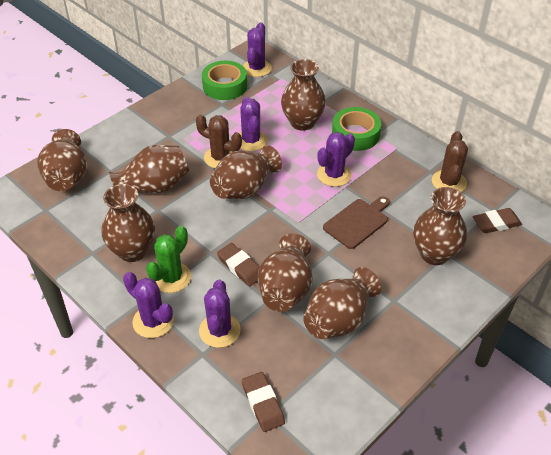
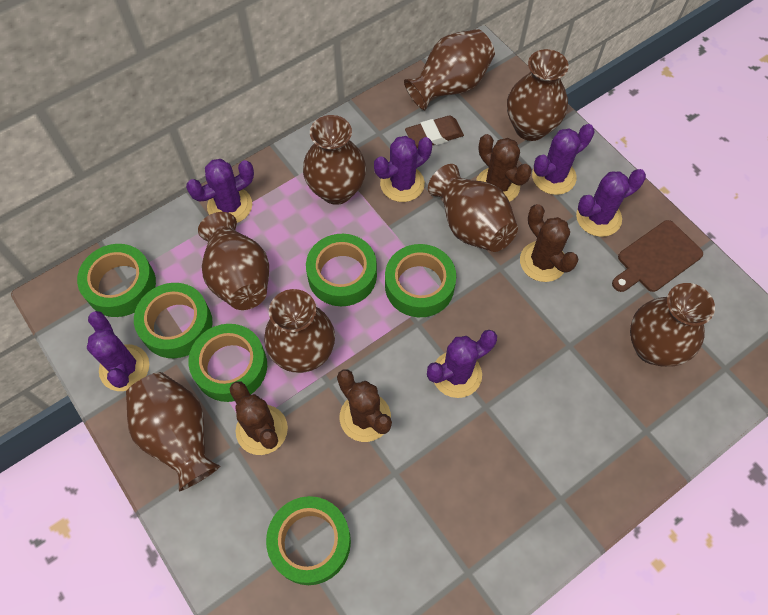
brown cactus: 2 -> 4
brown eraser: 3 -> 1
green cactus: 1 -> 0
green tape: 2 -> 6
purple cactus: 5 -> 6

